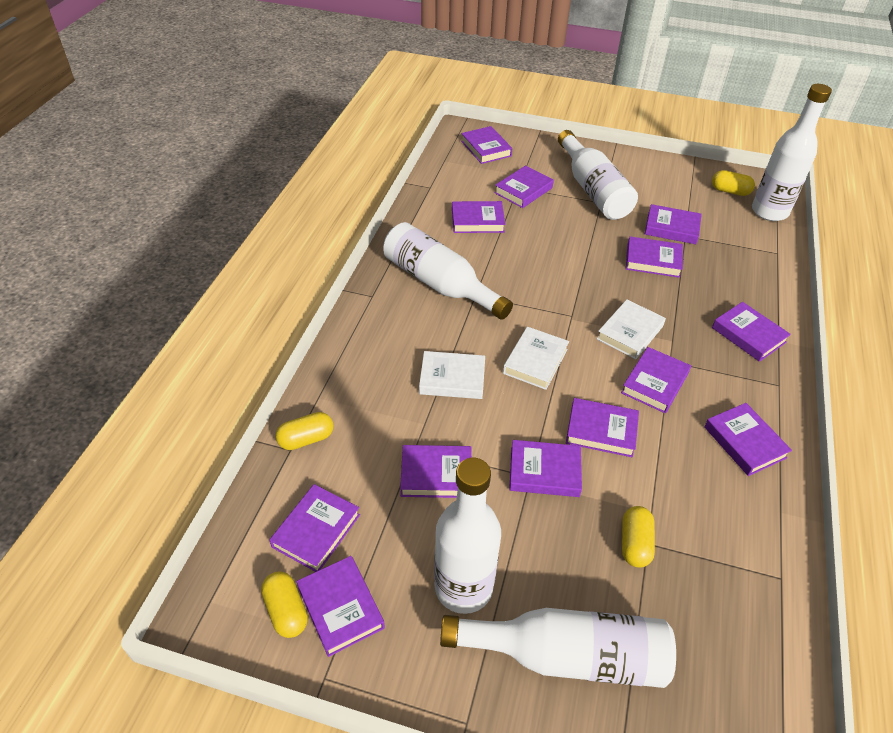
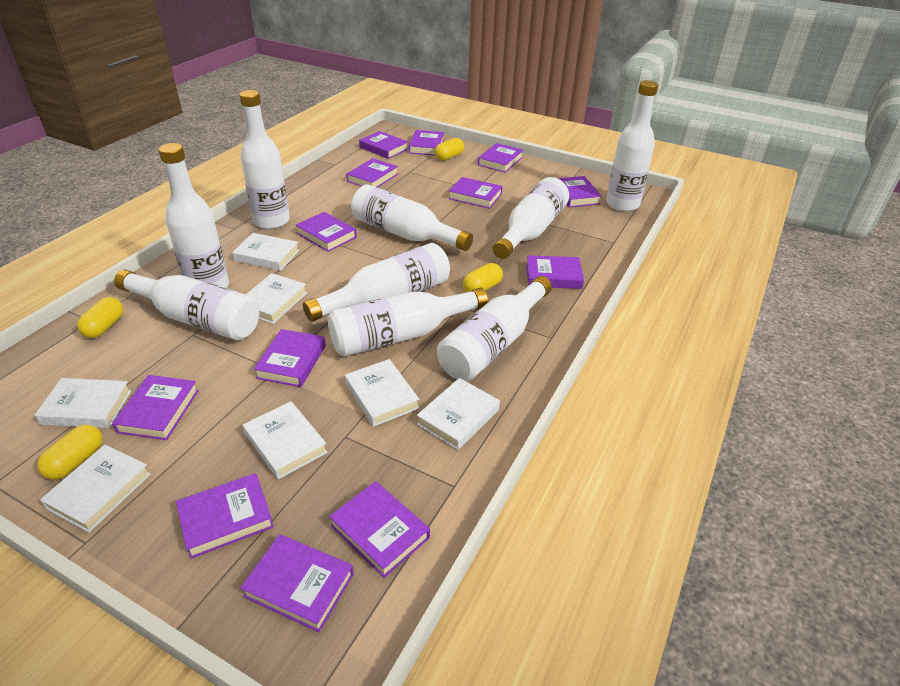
white book: 3 -> 7
white bottle: 5 -> 9

